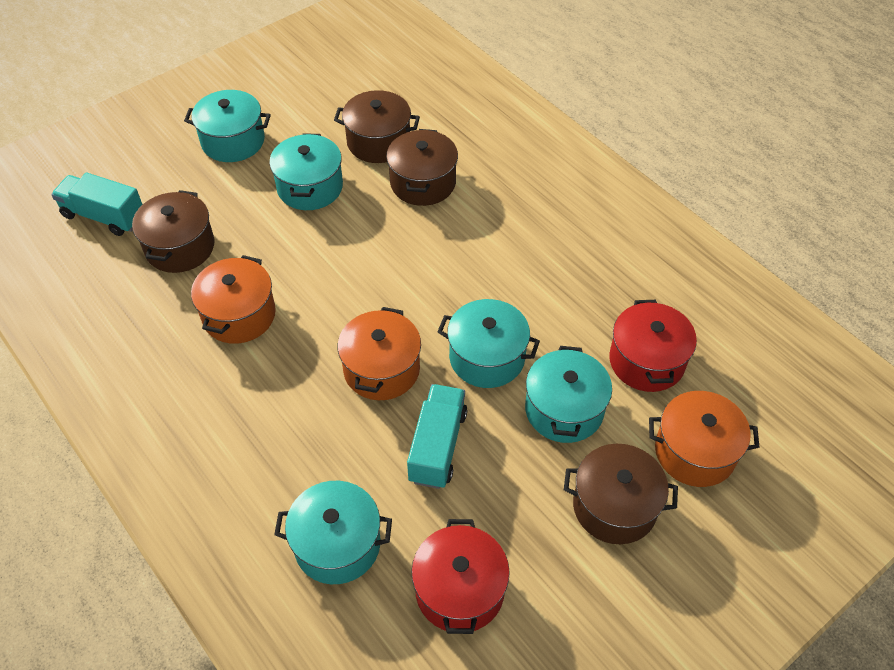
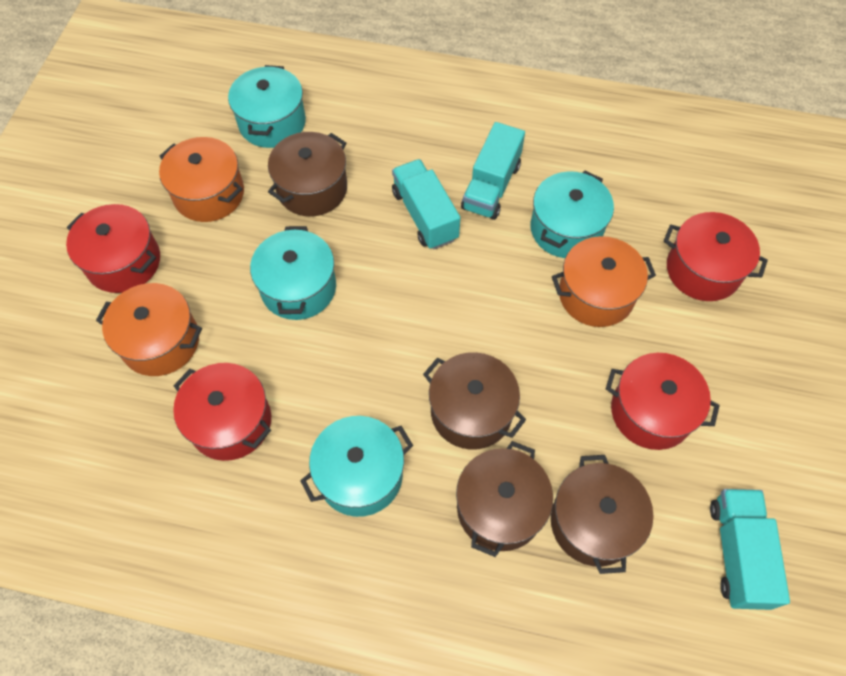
red pot: 2 -> 4
turquoise pot: 5 -> 4
turquoise truck: 2 -> 3

